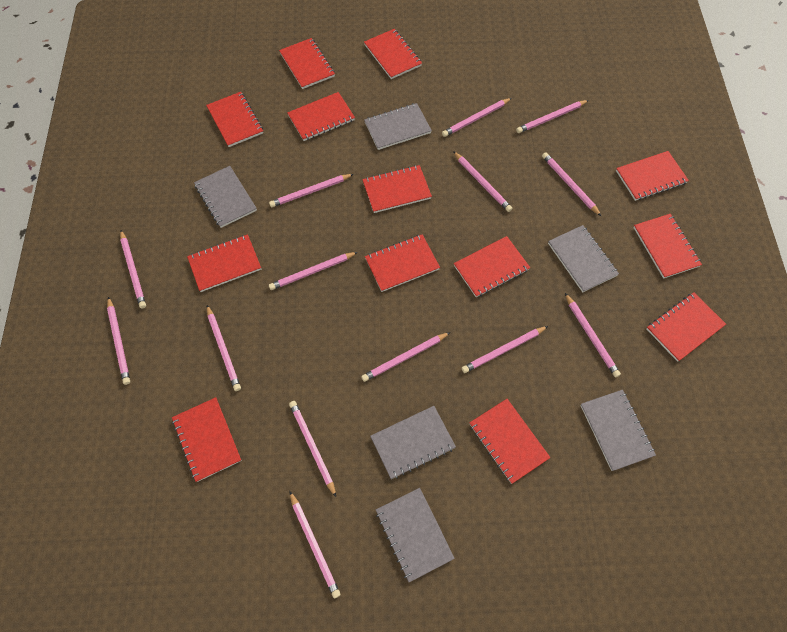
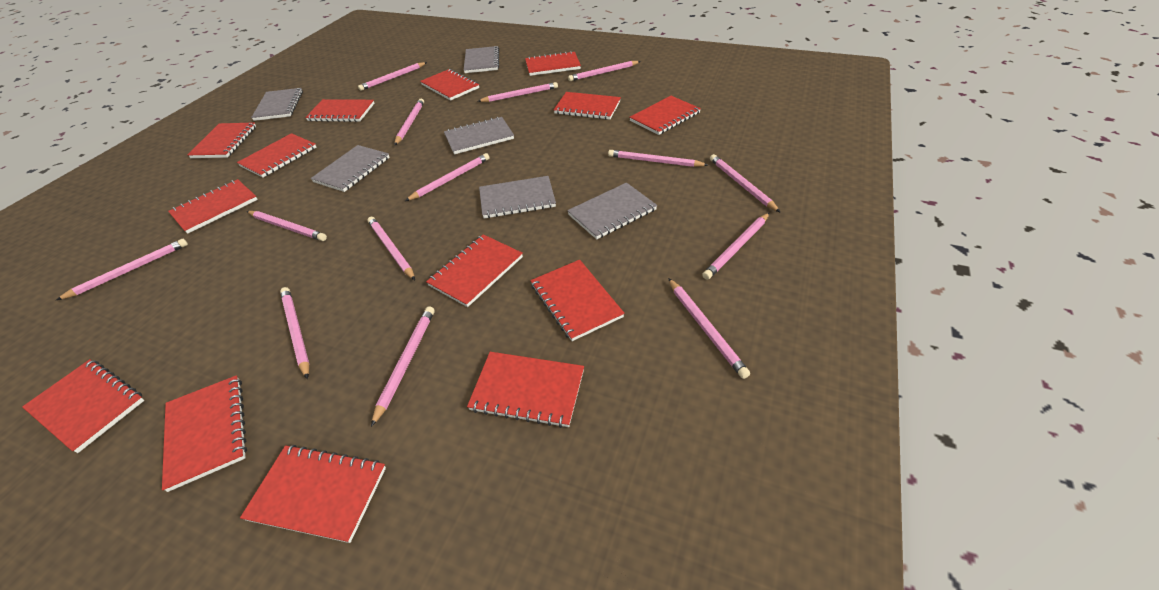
red notebook: 13 -> 14

